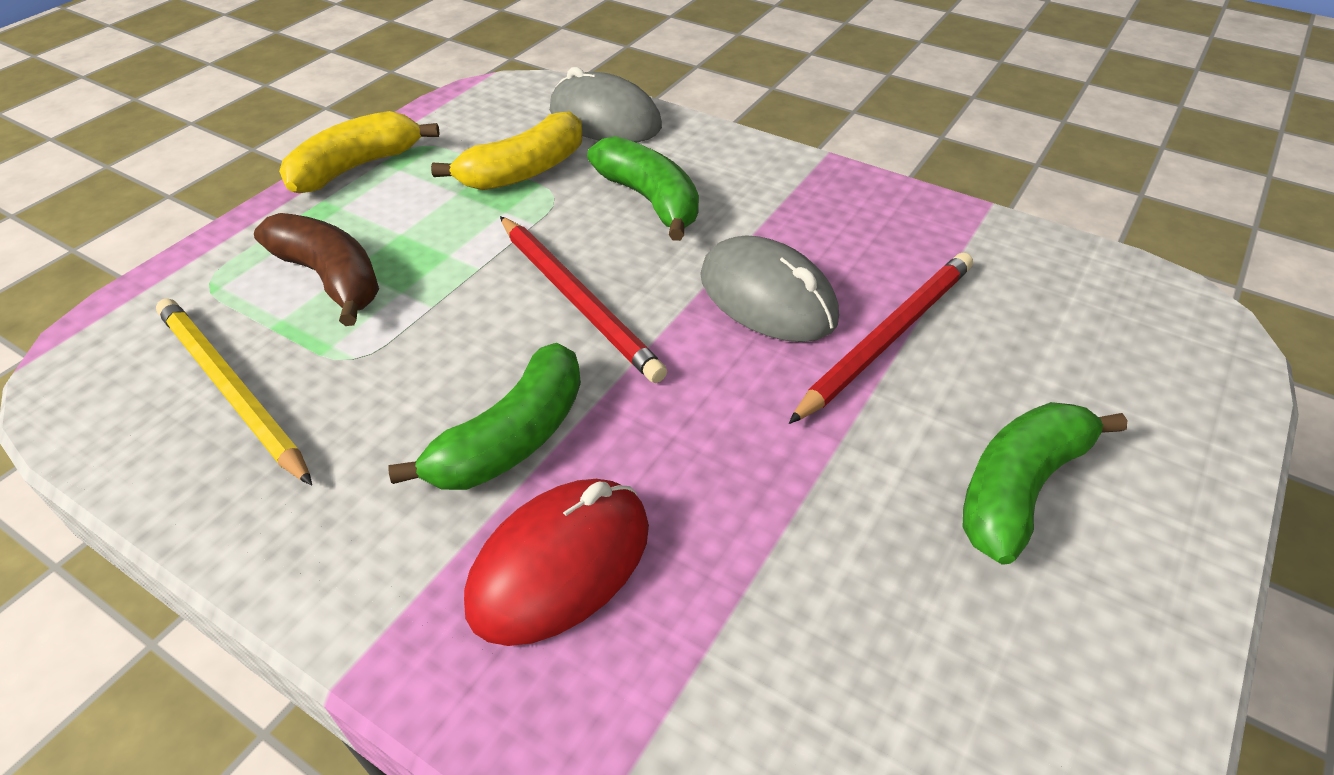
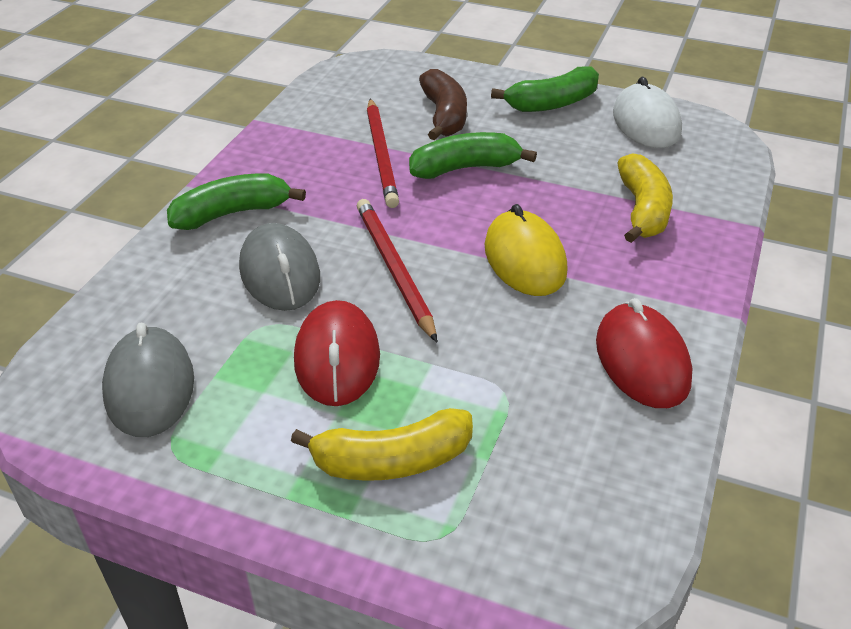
red mouse: 1 -> 2
white mouse: 0 -> 1
yellow mouse: 0 -> 1
yellow pencil: 1 -> 0

